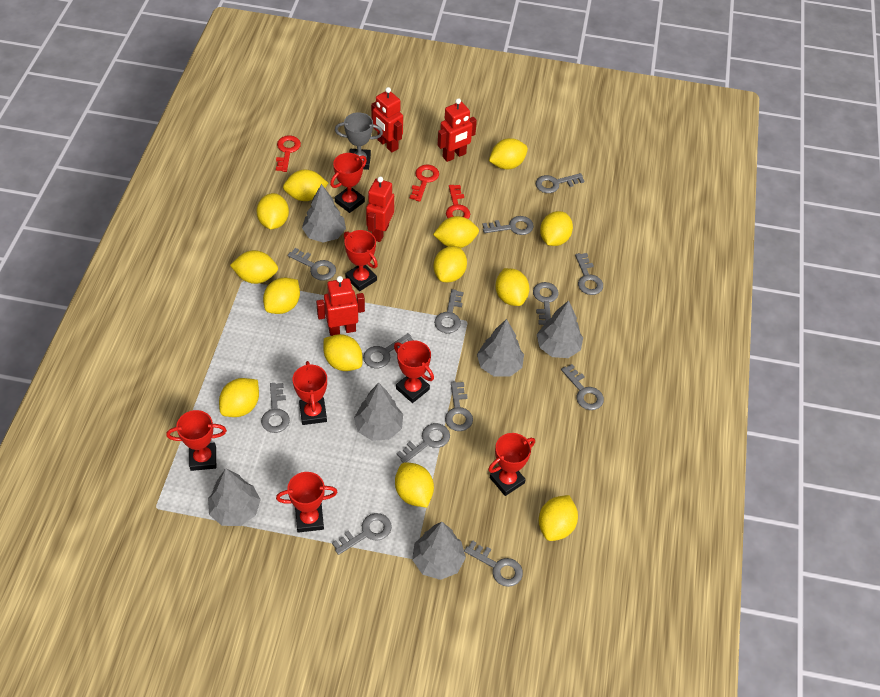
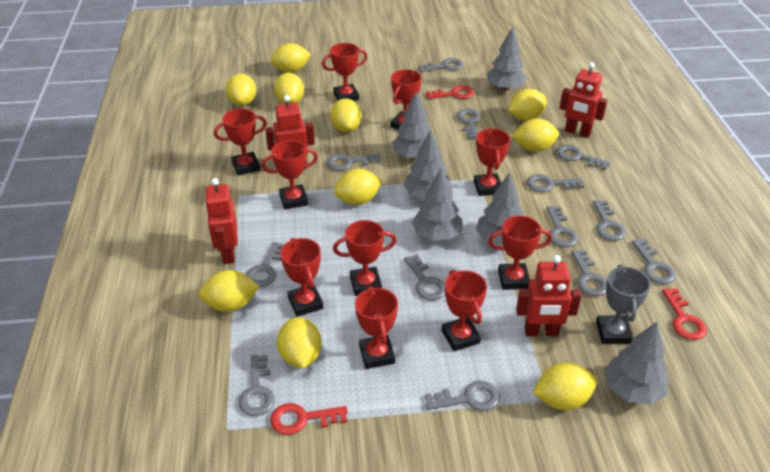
red trophy: 7 -> 10
yellow lemon: 13 -> 10

